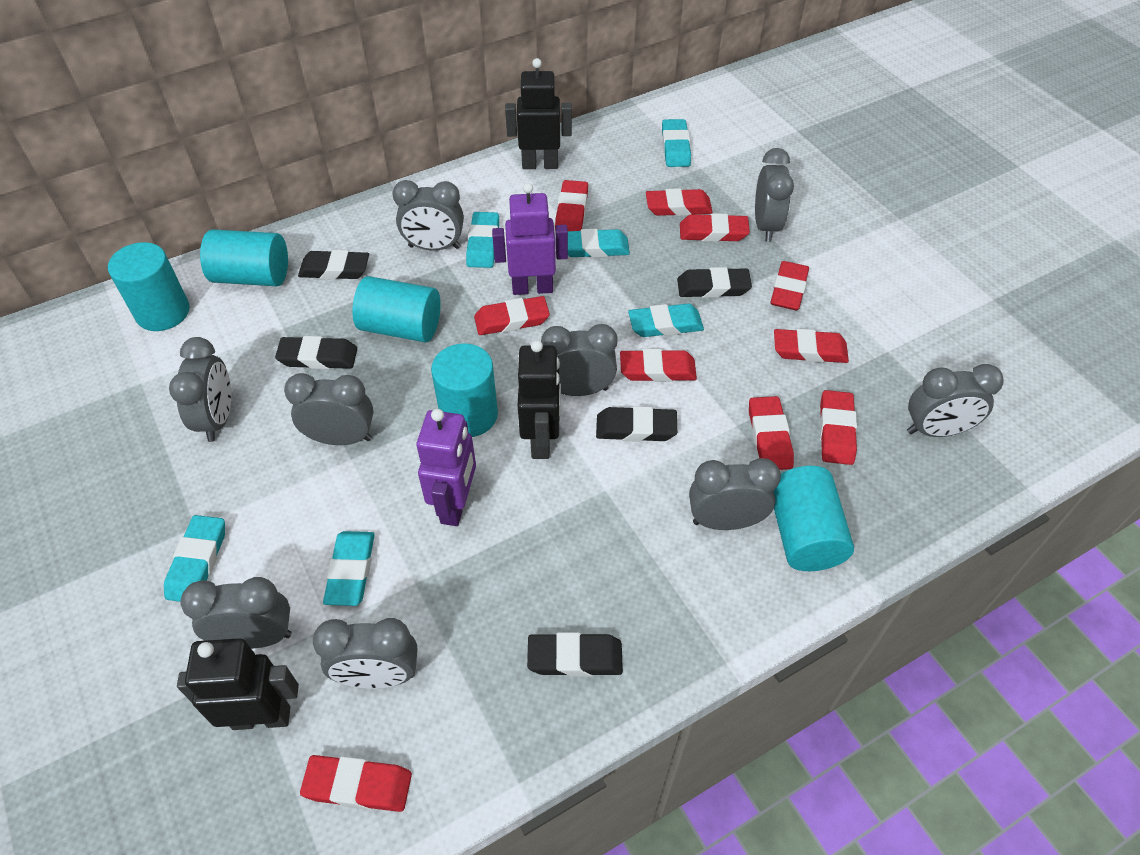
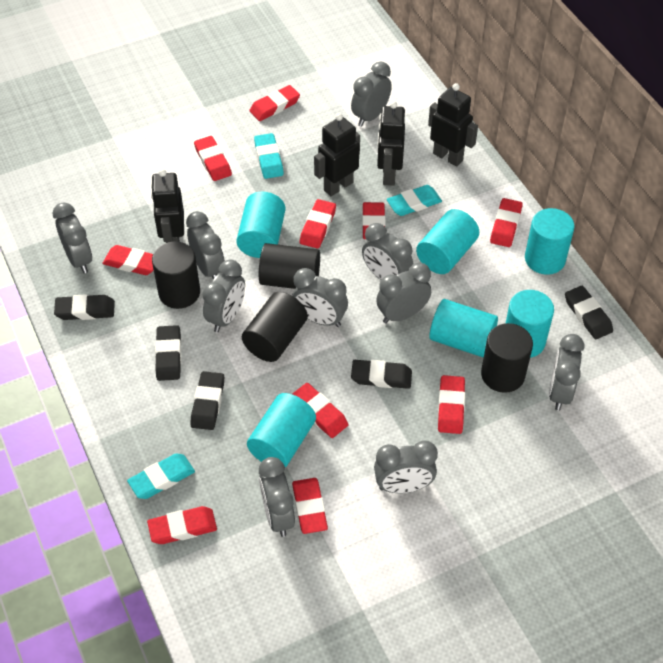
black cylinder: 0 -> 4
black robot: 3 -> 4
grey clock: 9 -> 10
purple robot: 2 -> 0
turquoise cylinder: 5 -> 6
turquoise eraser: 6 -> 3

